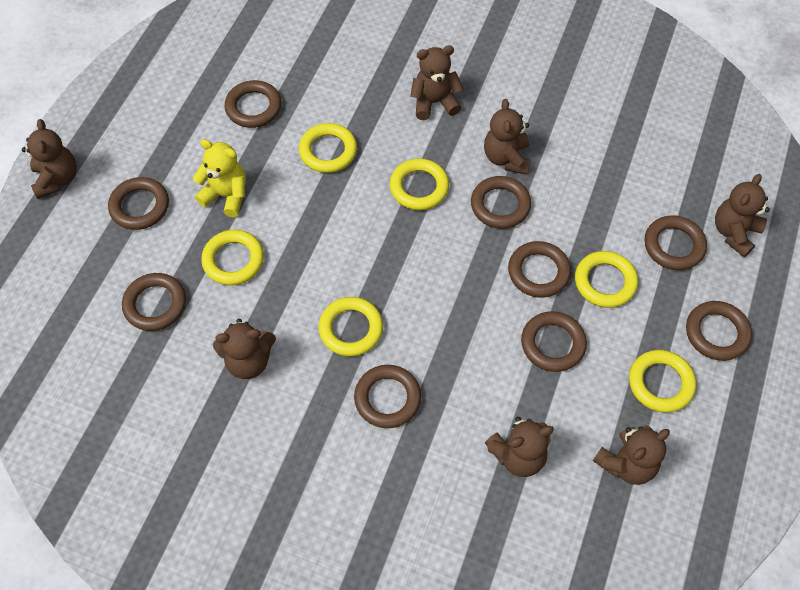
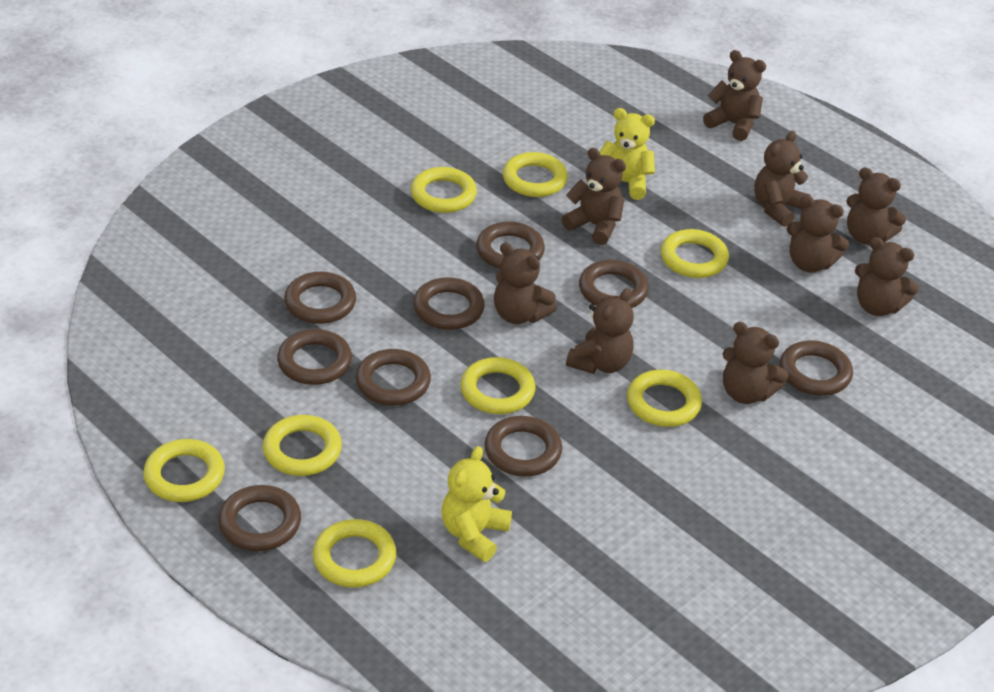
brown teddy bear: 7 -> 9
yellow ring: 6 -> 8
yellow teddy bear: 1 -> 2

